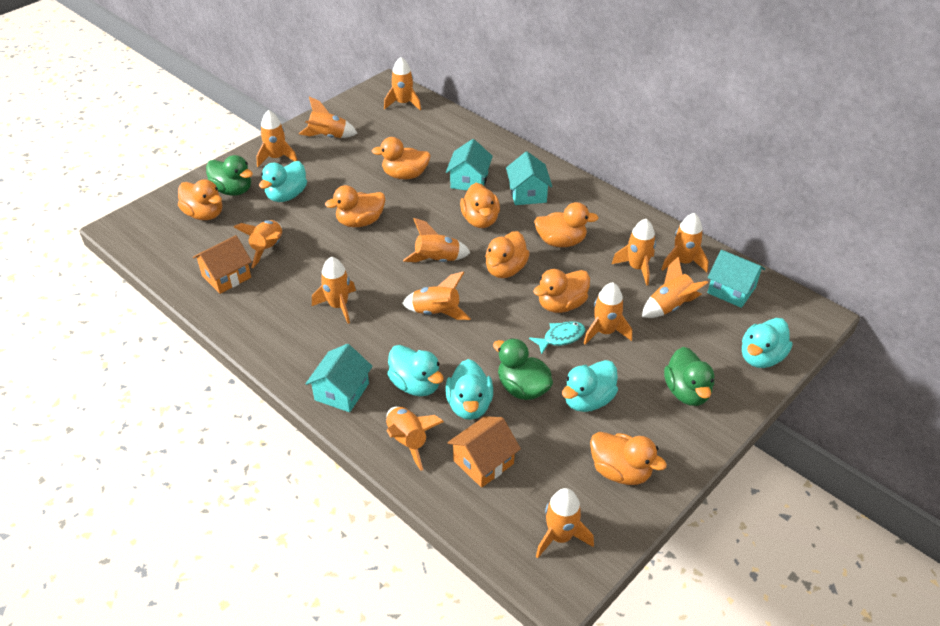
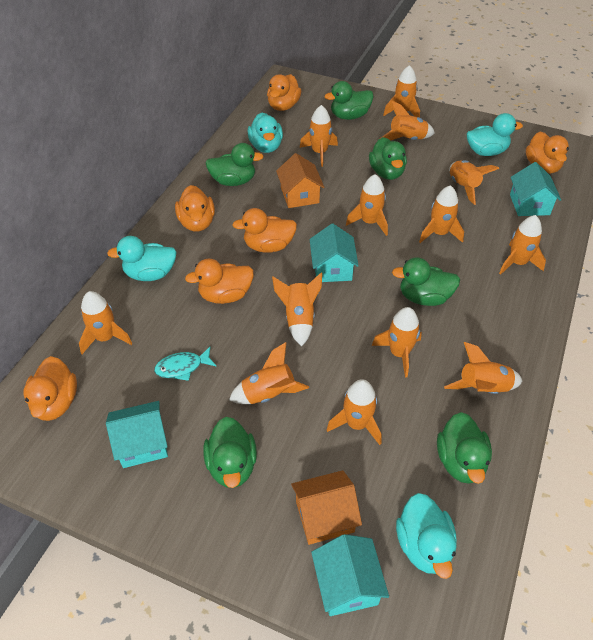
green duck: 3 -> 6
orange duck: 8 -> 6
turquoise duck: 5 -> 4

